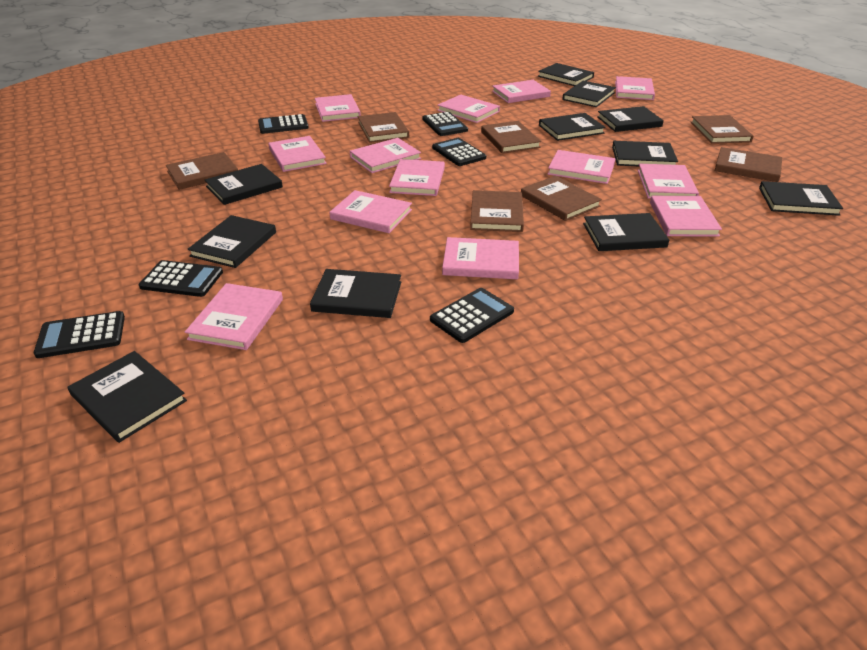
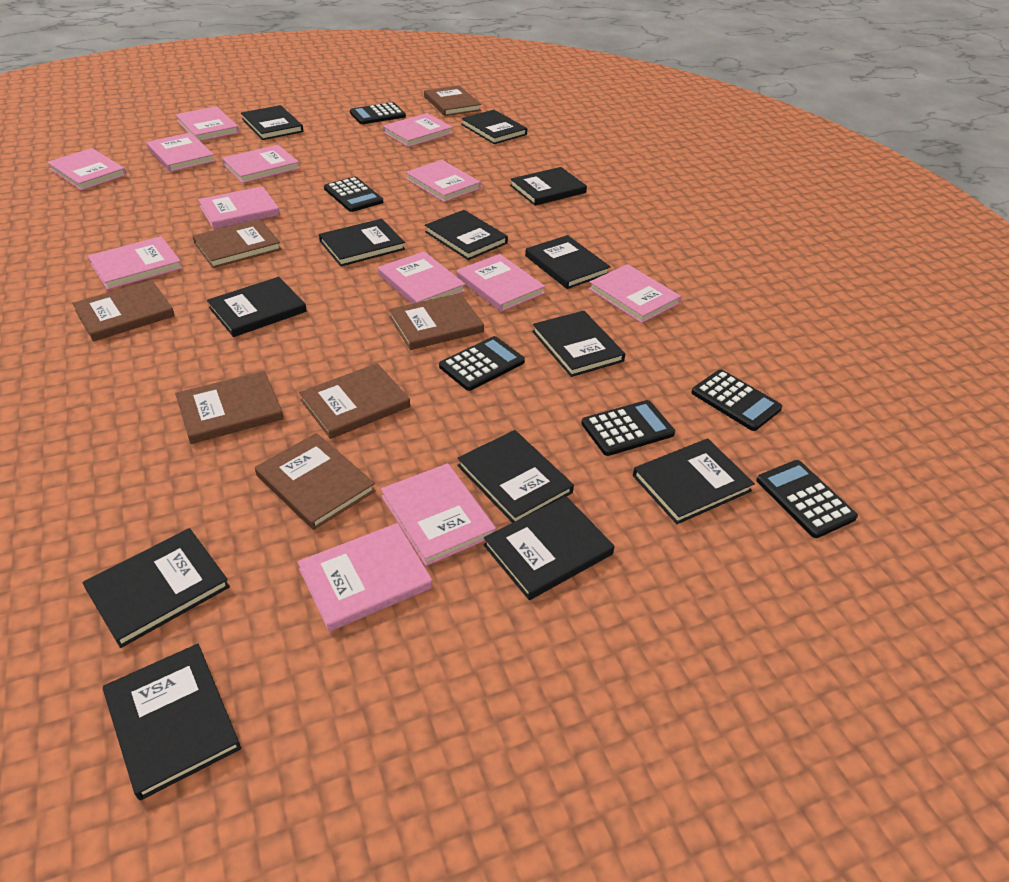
black book: 11 -> 13

